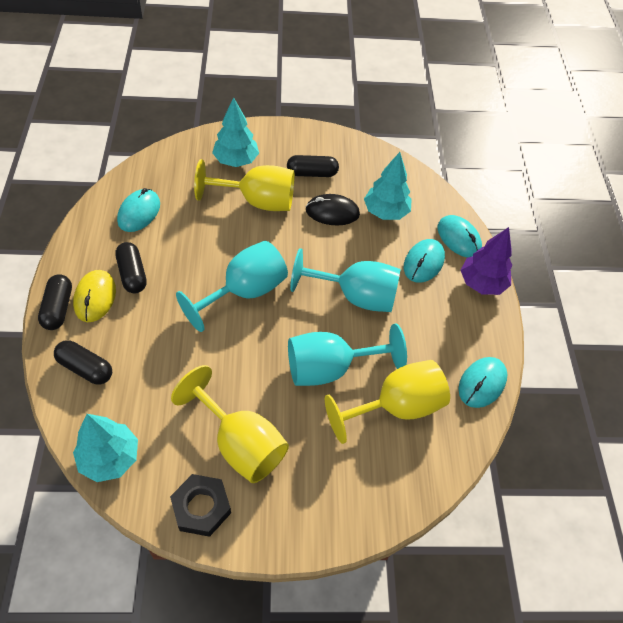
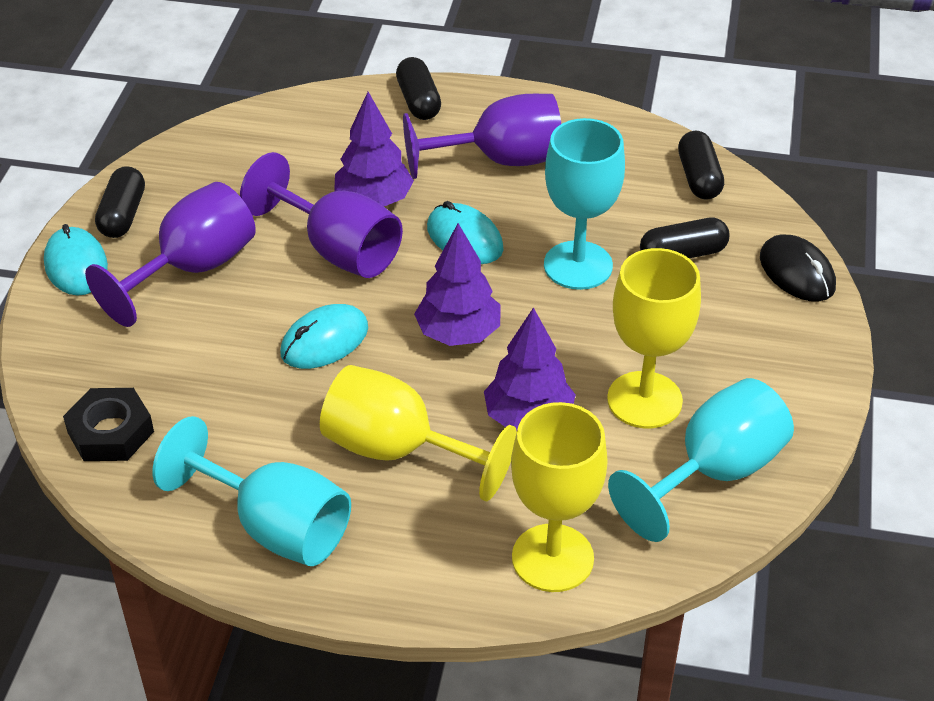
purple goblet: 0 -> 3
purple tree: 1 -> 3
turquoise mouse: 4 -> 3
turquoise tree: 3 -> 0
yellow mouse: 1 -> 0

